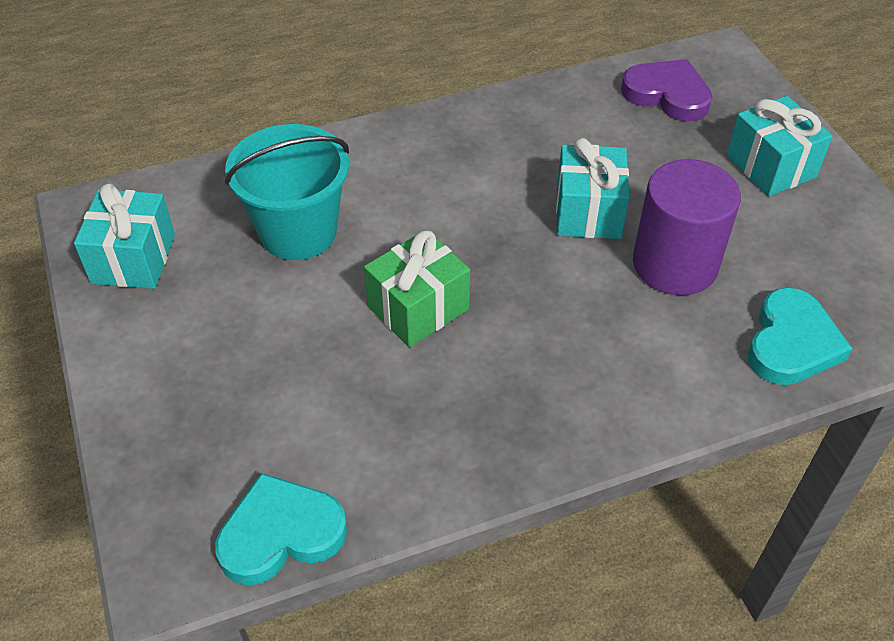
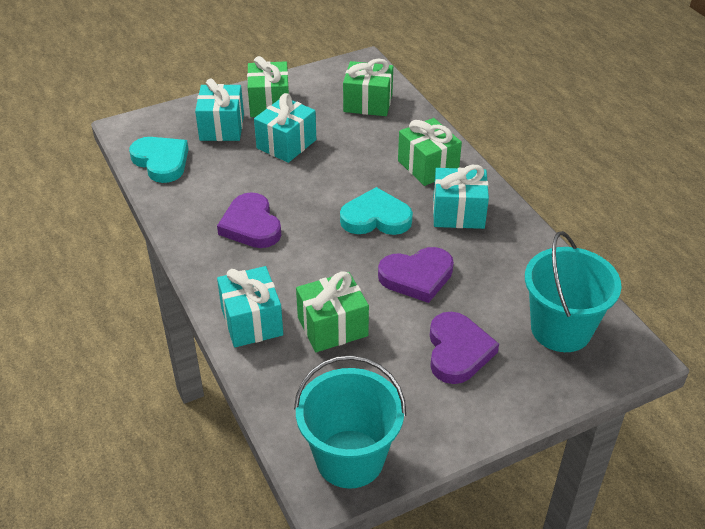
green gift: 1 -> 4
purple cylinder: 1 -> 0
purple heart: 1 -> 3
turquoise bucket: 1 -> 2
turquoise gift: 3 -> 4

